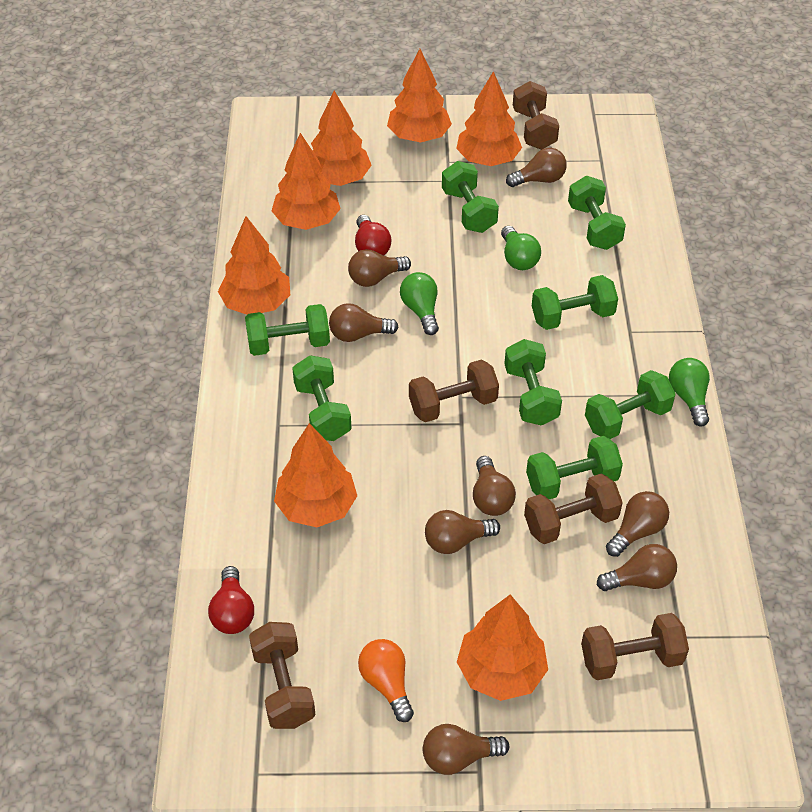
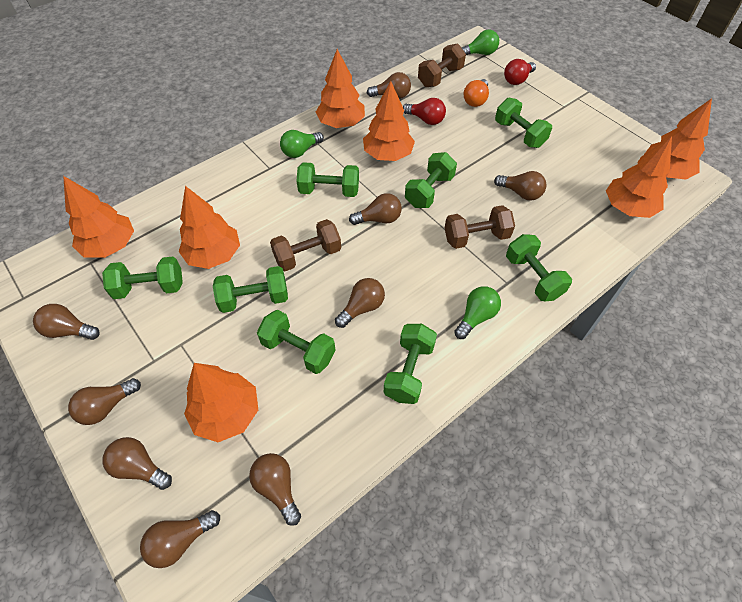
brown dumbbell: 5 -> 3
brown light bulb: 8 -> 9

